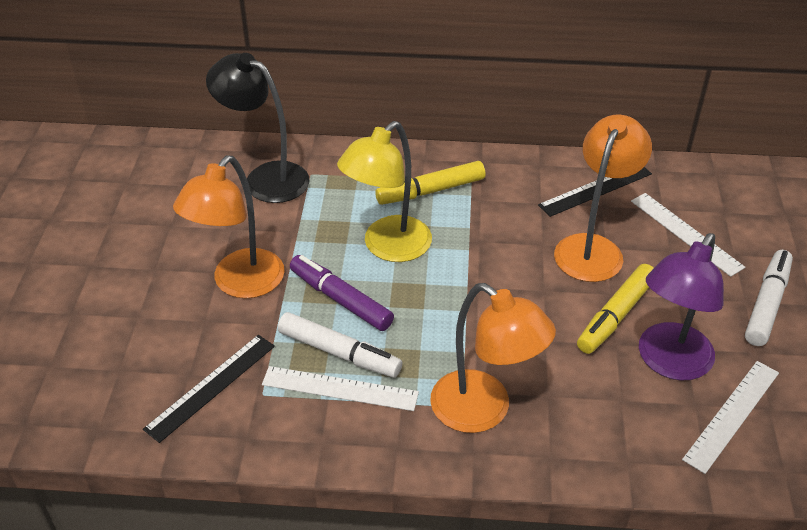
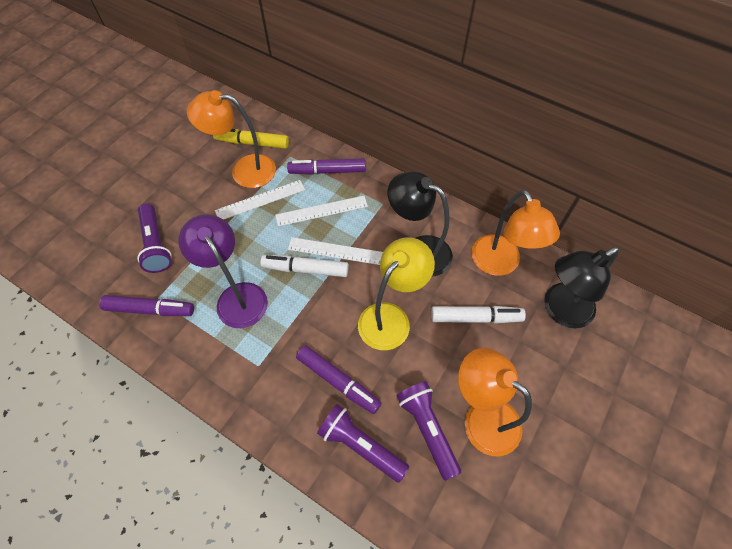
black lamp: 1 -> 2
black ruler: 2 -> 0
purple flashlight: 0 -> 3
purple marker: 1 -> 3
yellow marker: 2 -> 1

